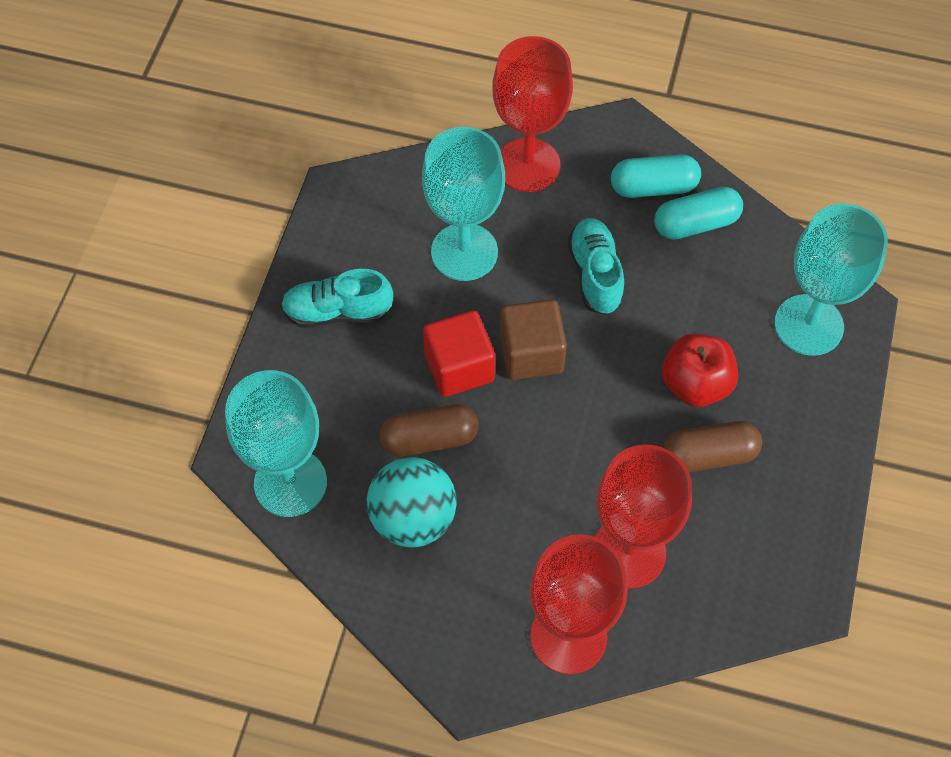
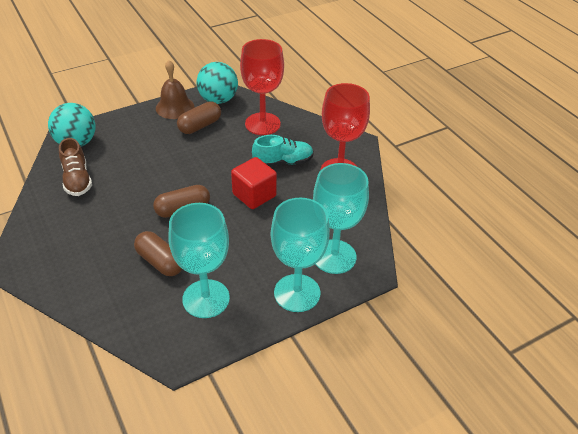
brown bell: 0 -> 1
brown capsule: 2 -> 3
brown cube: 1 -> 0
brown shoe: 0 -> 1
red apple: 1 -> 0
red goblet: 3 -> 2
turquoise ball: 1 -> 2
turquoise capsule: 2 -> 0
turquoise shoe: 2 -> 1

